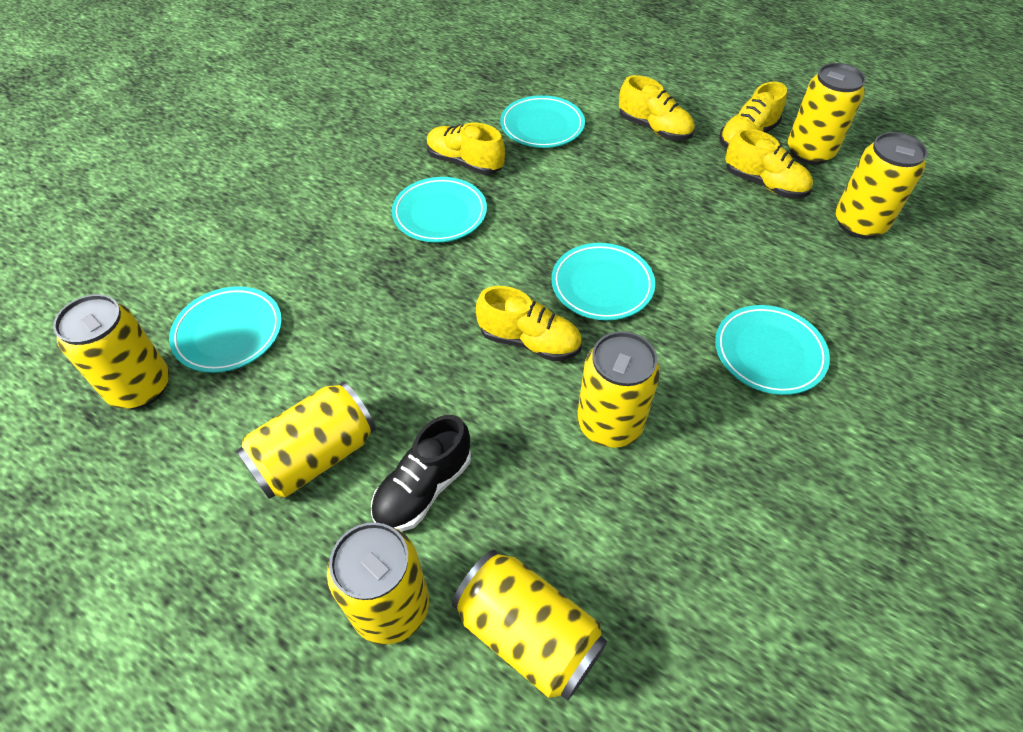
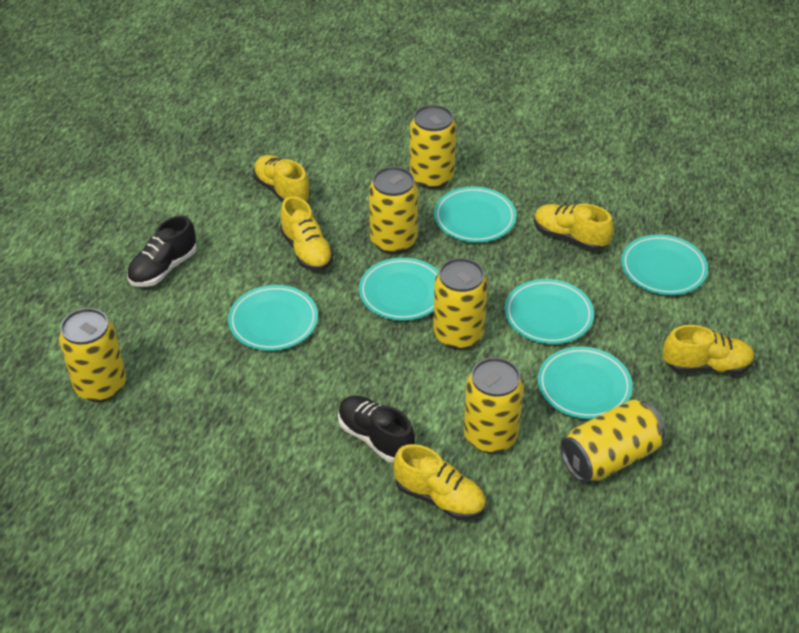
black shoe: 1 -> 2
turquoise plate: 5 -> 6
yellow can: 7 -> 6

